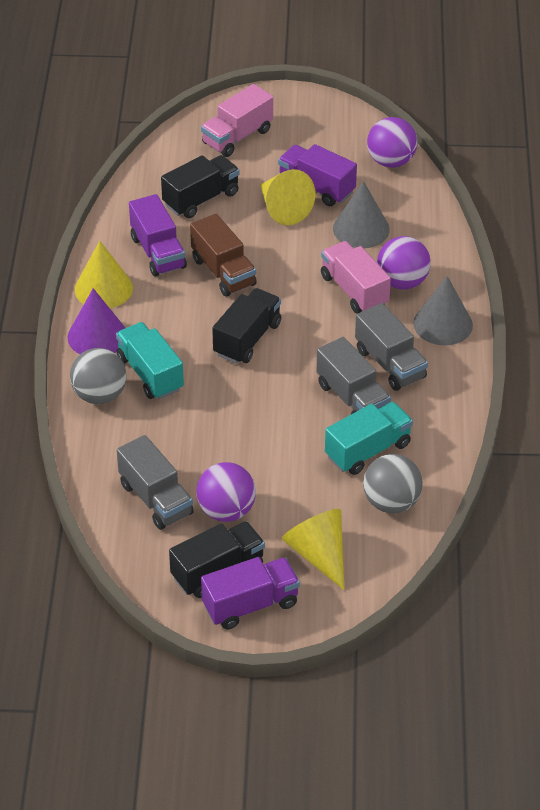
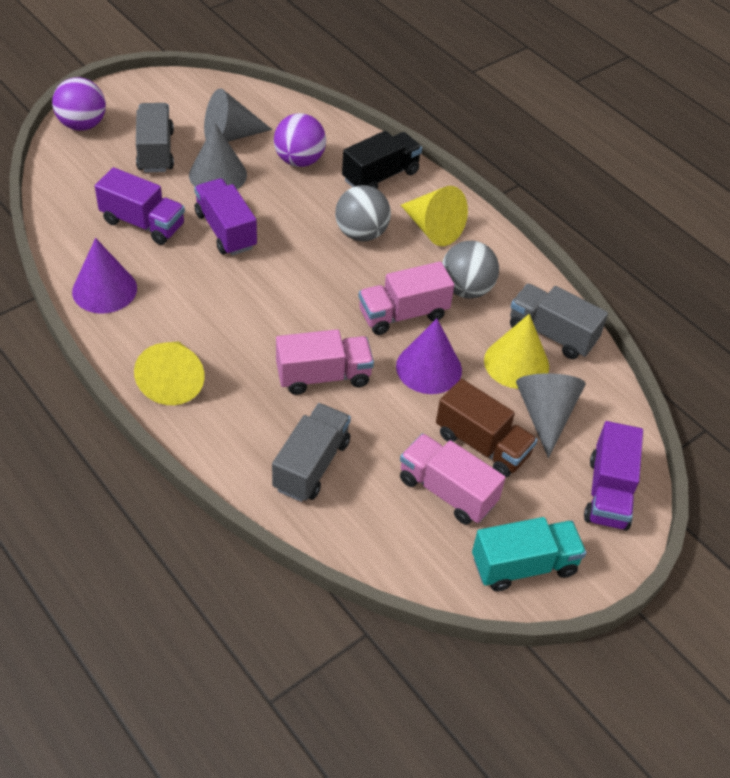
black truck: 3 -> 1
grey cone: 2 -> 3
pink truck: 2 -> 3
purple ball: 3 -> 2
purple cone: 1 -> 2
turquoise truck: 2 -> 1

